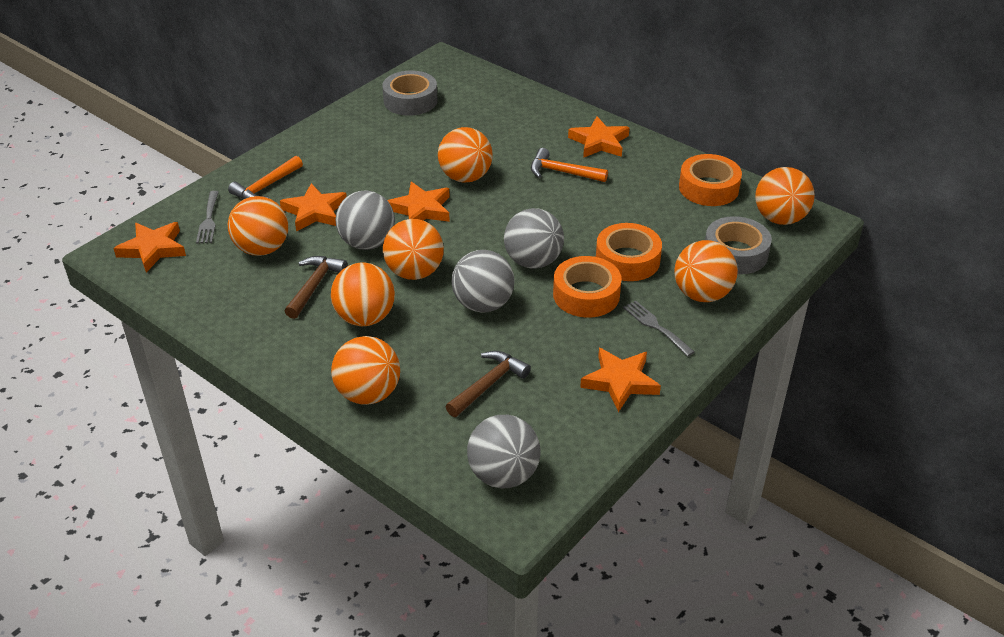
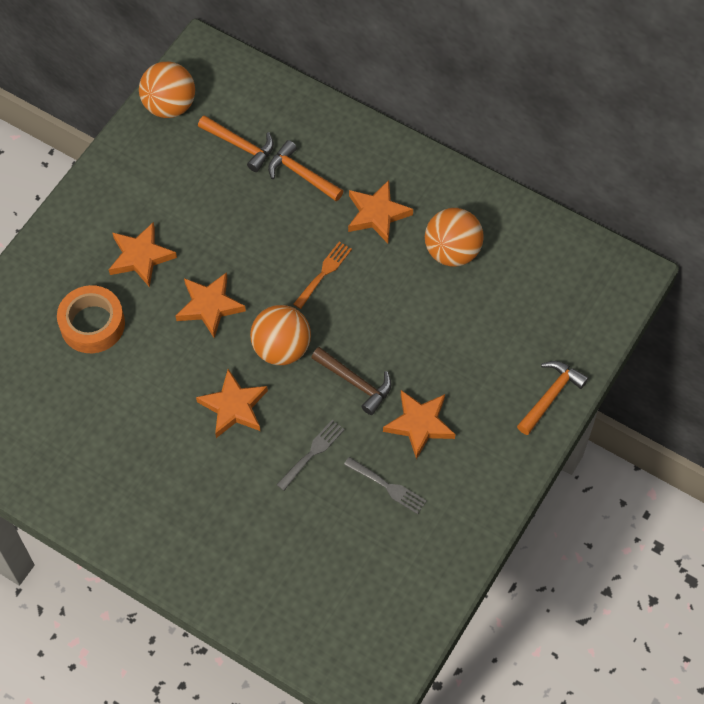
brown hammer: 2 -> 1
grey ball: 4 -> 0
grey tape: 2 -> 0
orange ball: 7 -> 3
orange fork: 0 -> 1
orange hammer: 2 -> 3
orange tape: 3 -> 1

